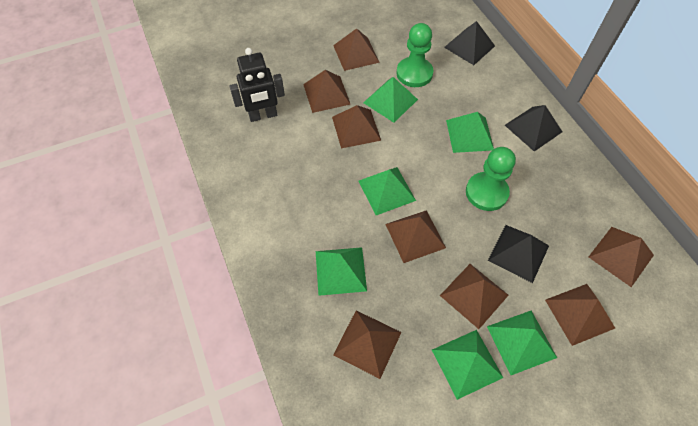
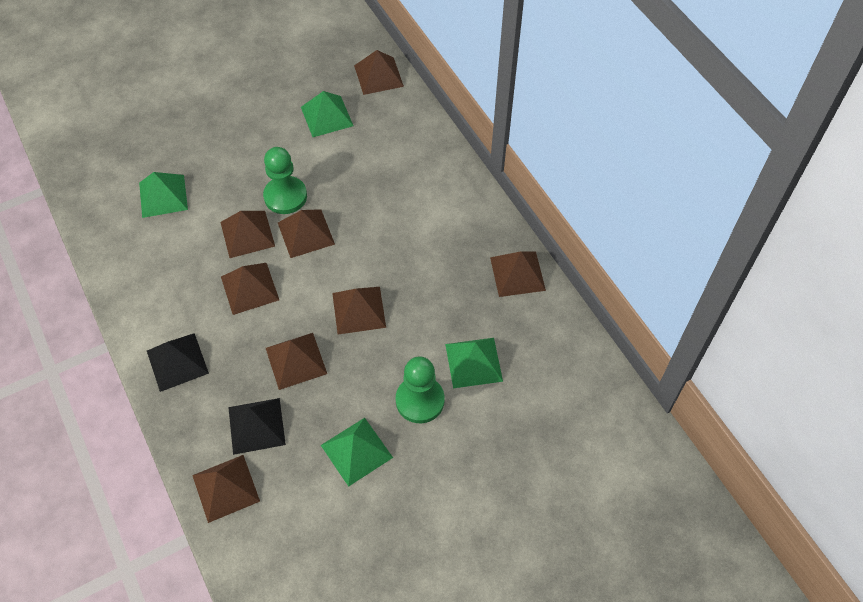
black pyramid: 3 -> 2
black robot: 1 -> 0
green pyramid: 6 -> 4

